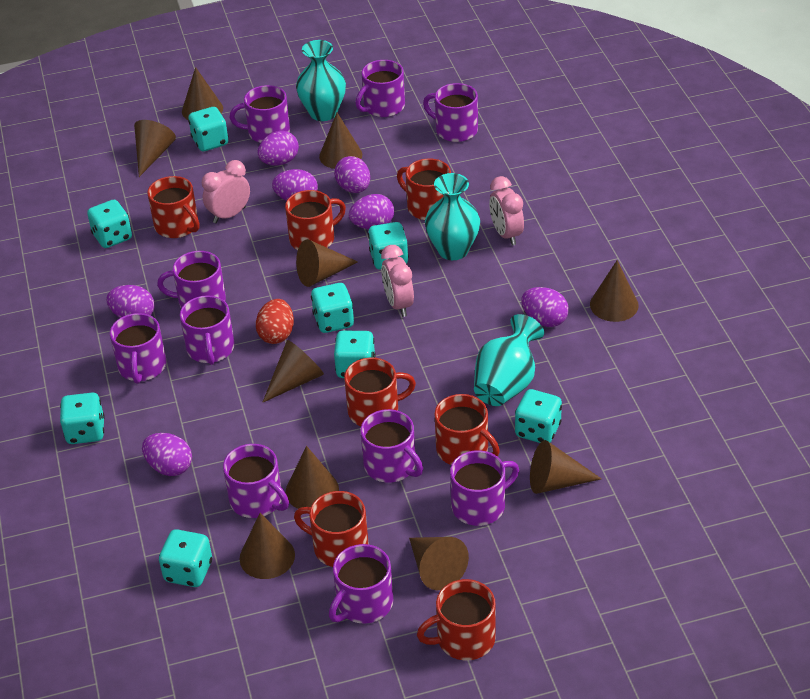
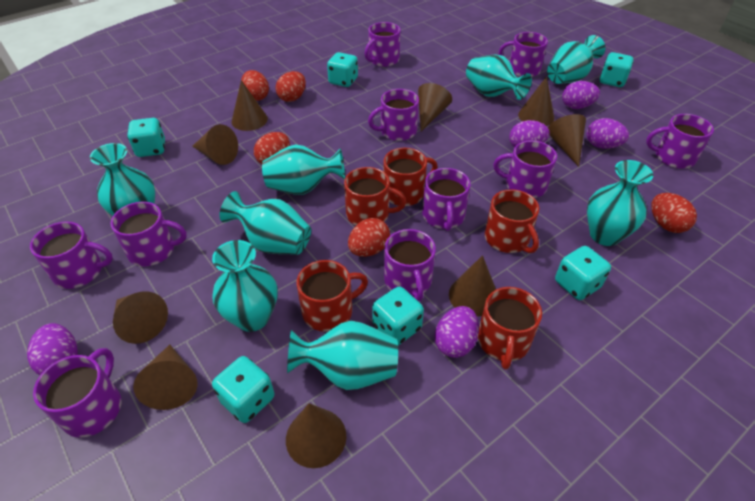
brown cone: 10 -> 9
pink clock: 3 -> 0
purple egg: 7 -> 5
red egg: 1 -> 5
red mug: 7 -> 5
turquoise dice: 8 -> 6
turquoise vase: 3 -> 8

